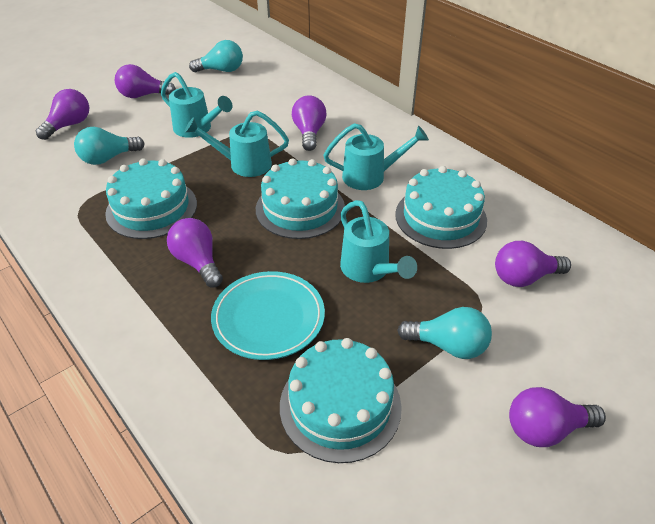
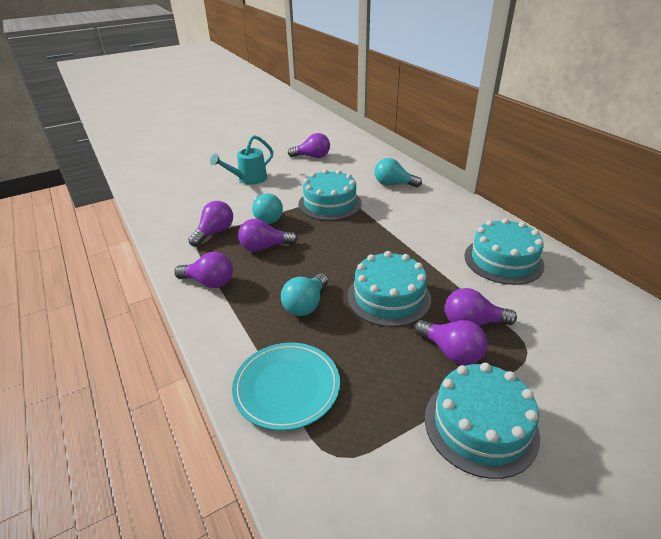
turquoise watering can: 4 -> 1

